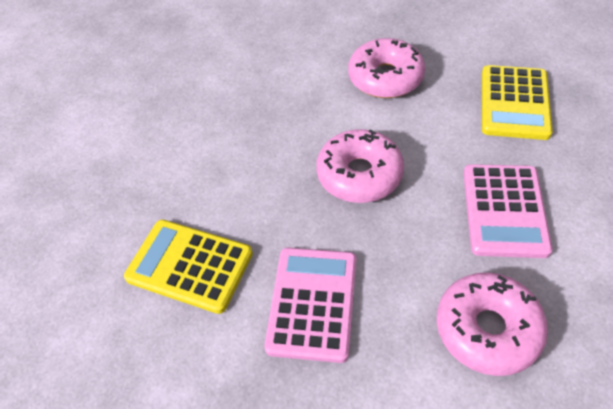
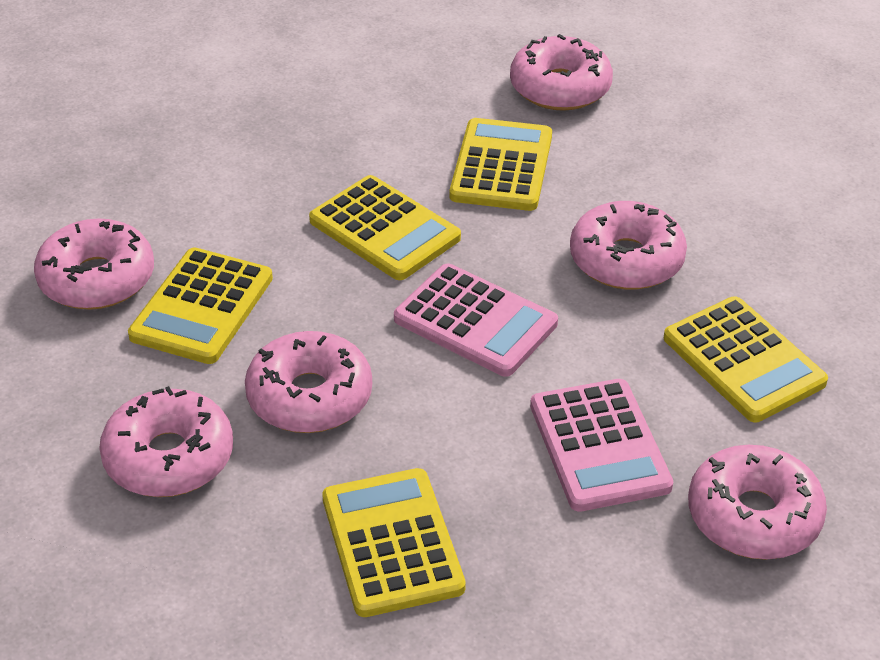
pink donut: 3 -> 6
yellow calculator: 2 -> 5

